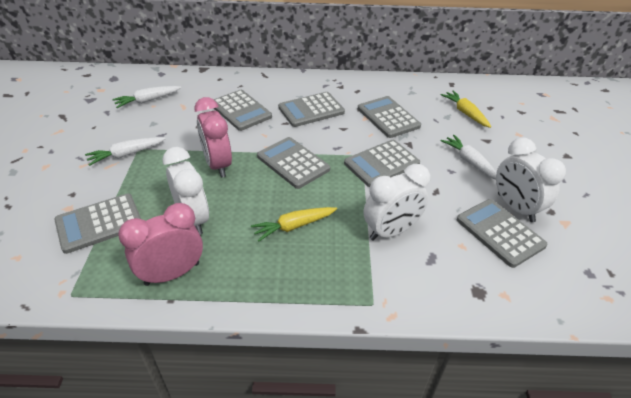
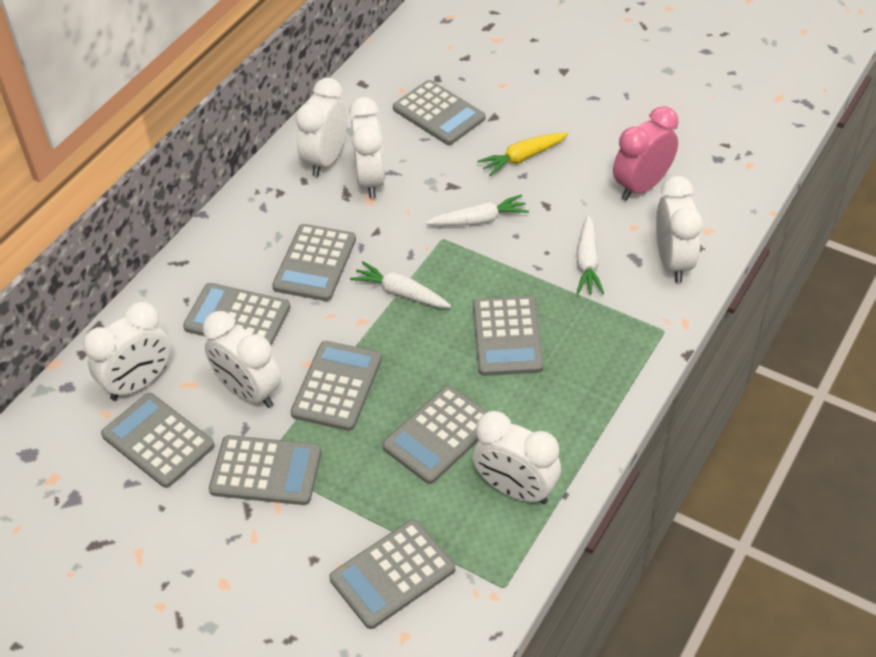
grey calculator: 7 -> 9
pink clock: 2 -> 1
white clock: 3 -> 6
yellow carrot: 2 -> 1

